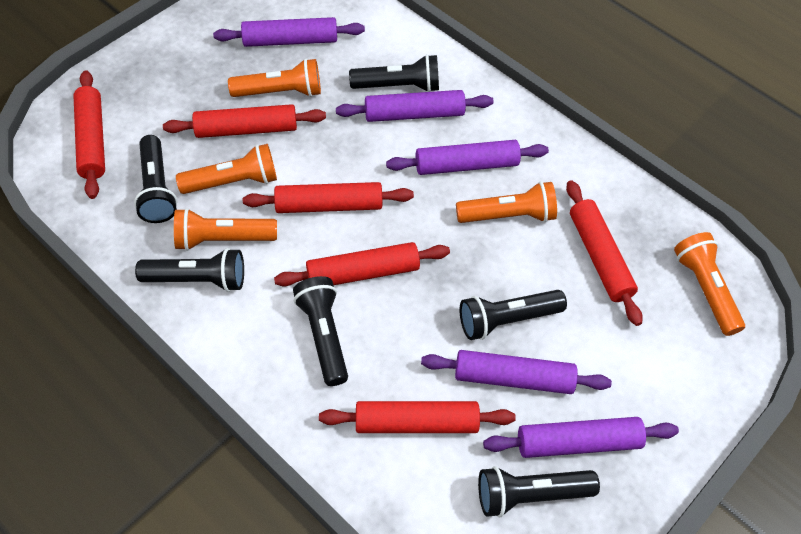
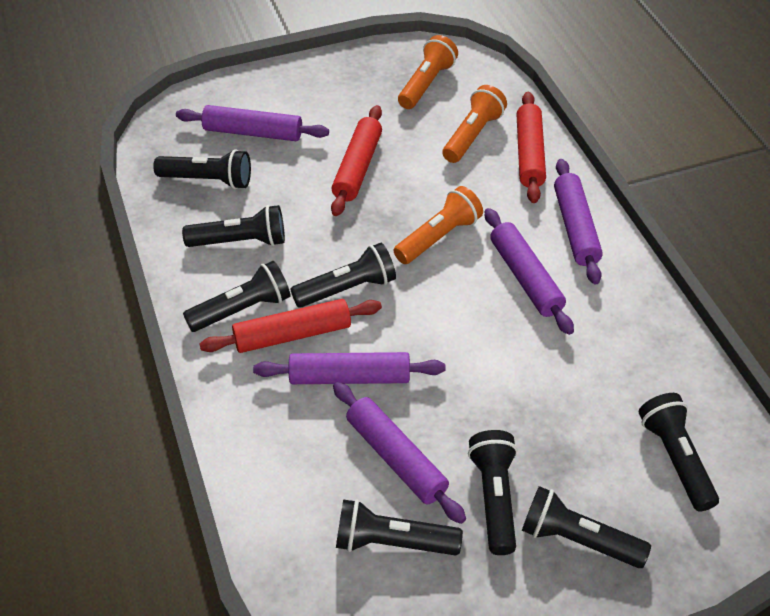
black flashlight: 6 -> 8
orange flashlight: 5 -> 3
red rolling pin: 6 -> 3

